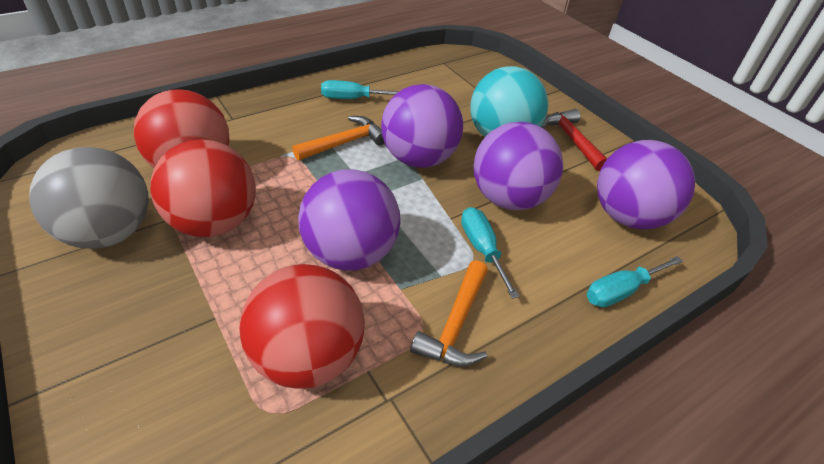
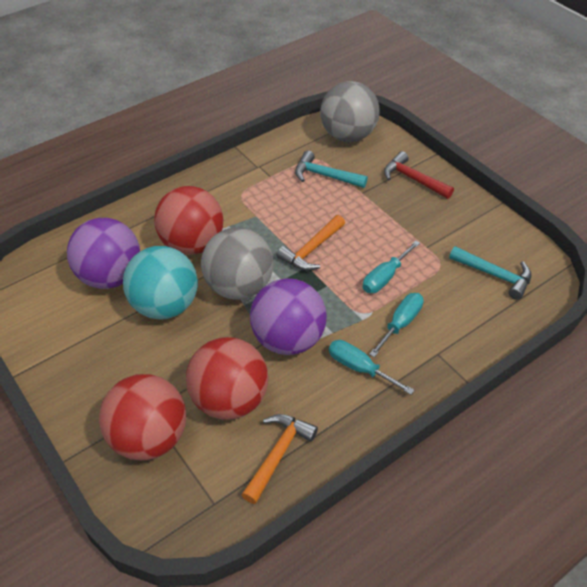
grey ball: 1 -> 2
purple ball: 4 -> 2
turquoise hammer: 0 -> 2

